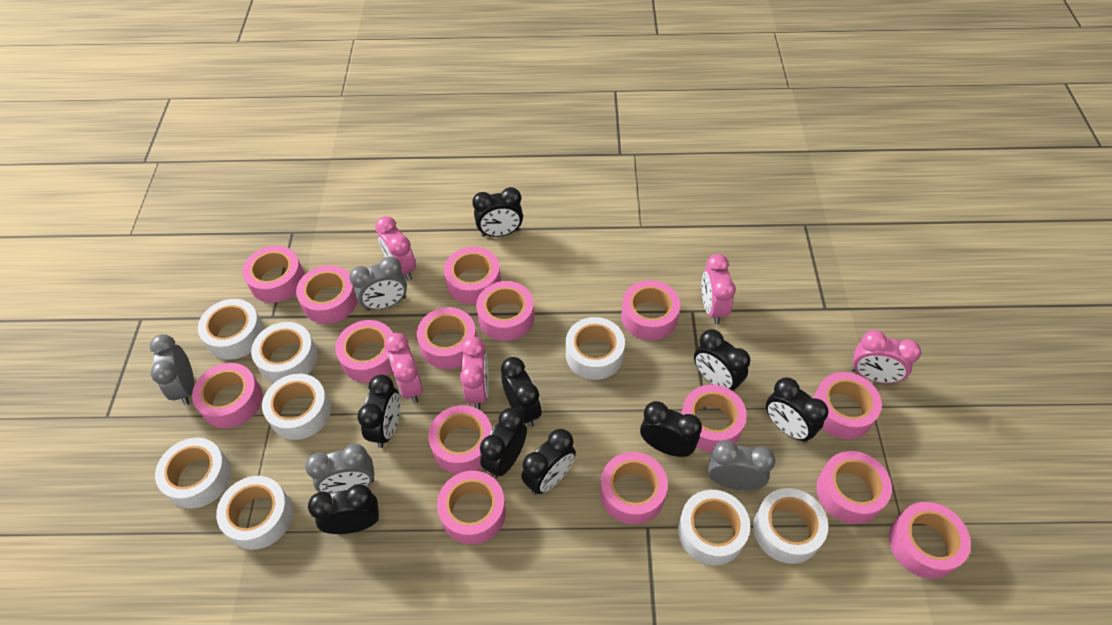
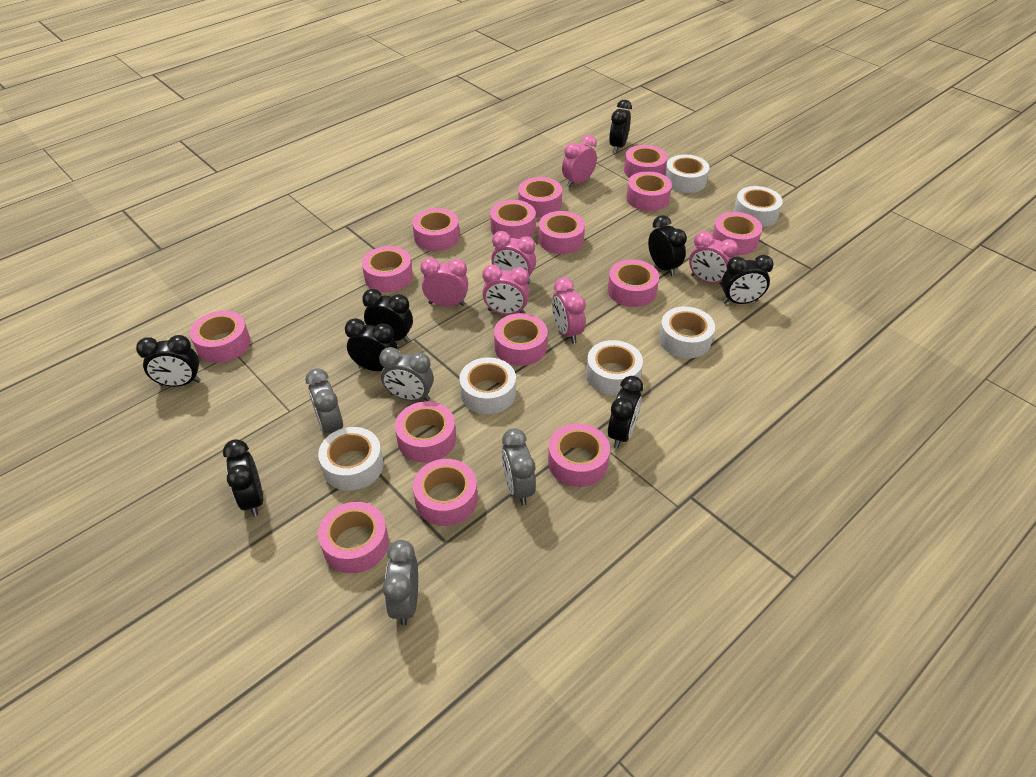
black clock: 9 -> 8
pink clock: 5 -> 6
white tape: 8 -> 6

